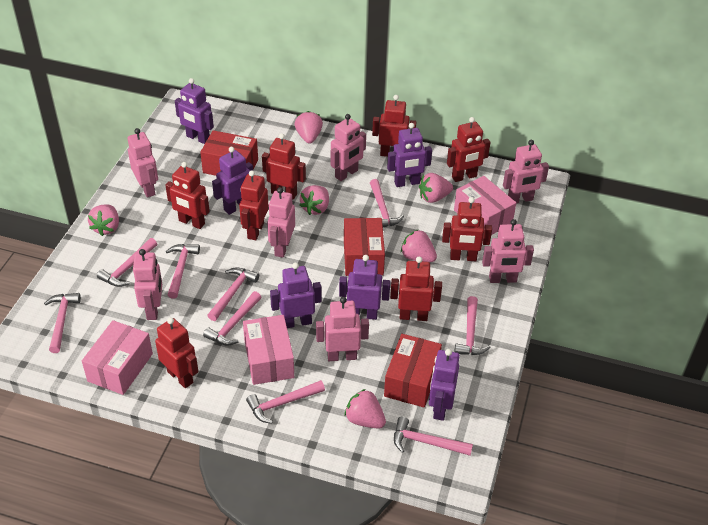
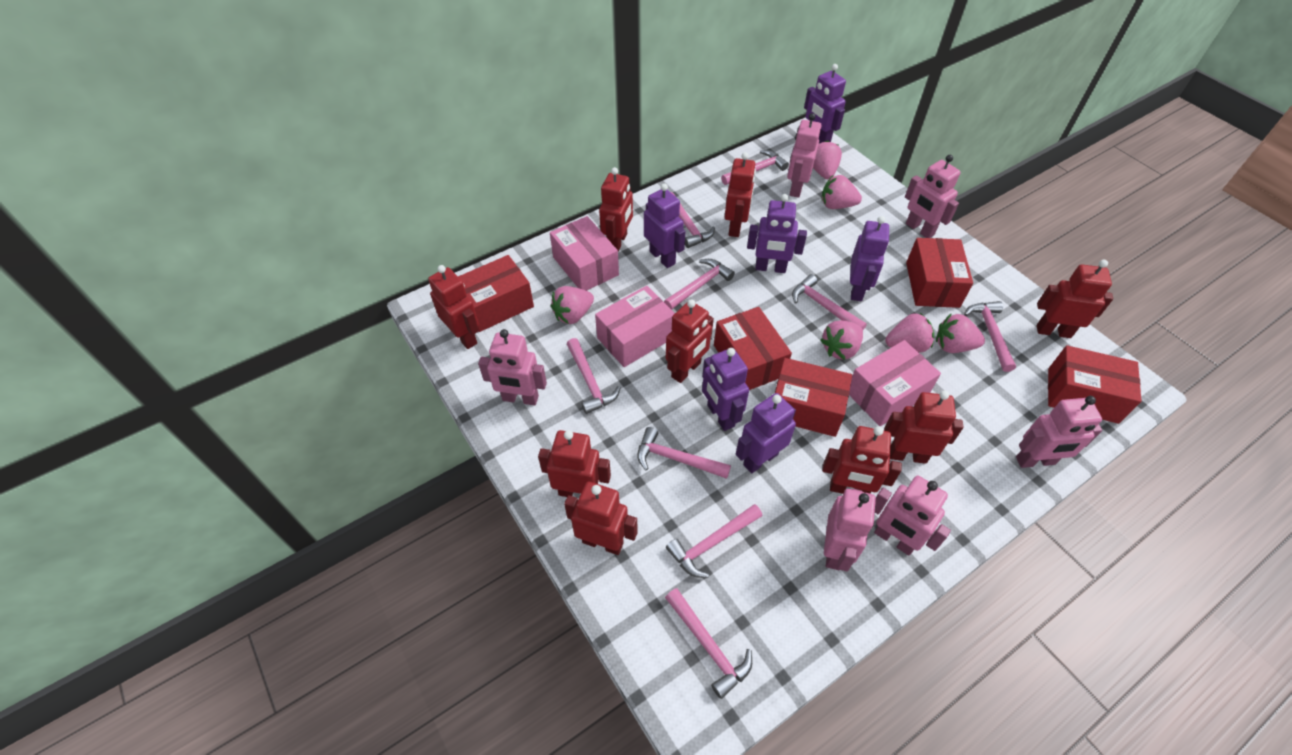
pink robot: 7 -> 6
red box: 3 -> 5
red robot: 8 -> 9

